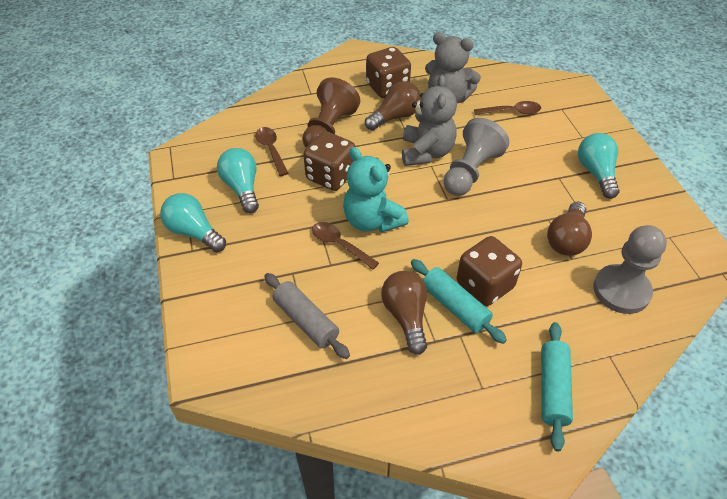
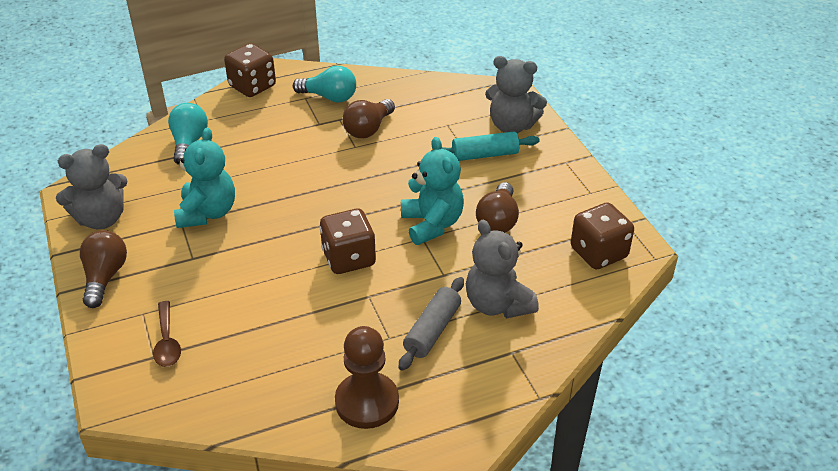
brown spoon: 3 -> 1
grey pawn: 2 -> 0
grey teddy bear: 2 -> 3
turquoise light bulb: 3 -> 2
turquoise rolling pin: 2 -> 1
turquoise teddy bear: 1 -> 2

